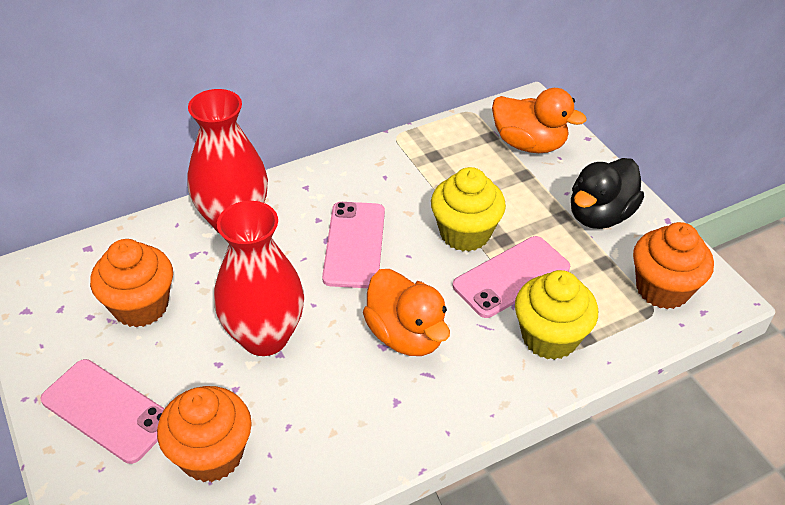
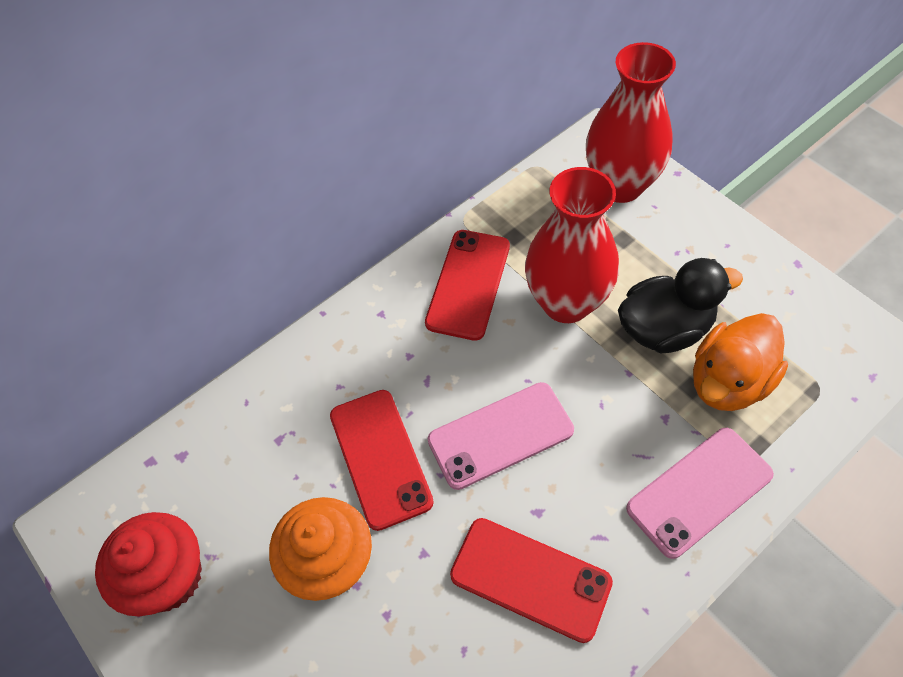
orange cupcake: 3 -> 1
orange duck: 2 -> 1
pink phone: 3 -> 2
red cupcake: 0 -> 1
red phone: 0 -> 3
yellow cupcake: 2 -> 0

